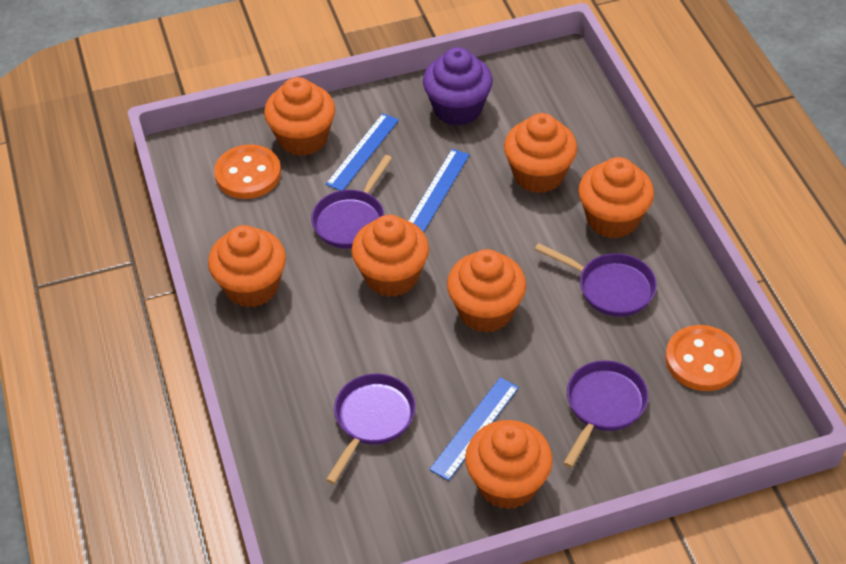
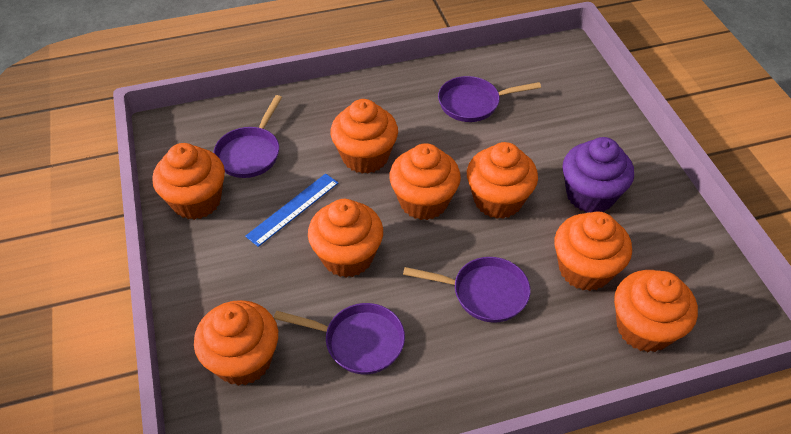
blue ruler: 3 -> 1
orange button: 2 -> 0
orange cupcake: 7 -> 8

